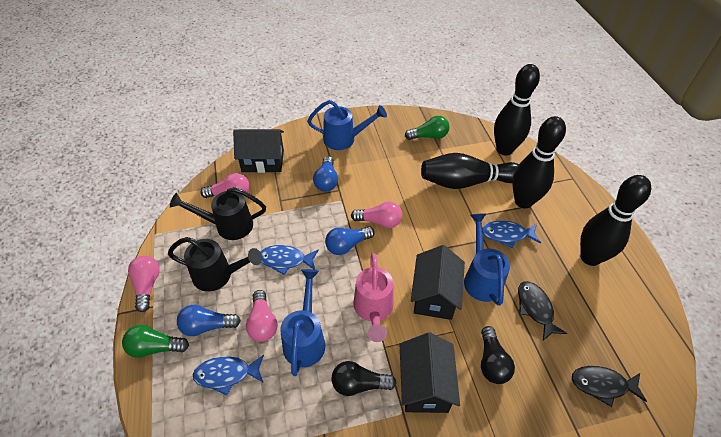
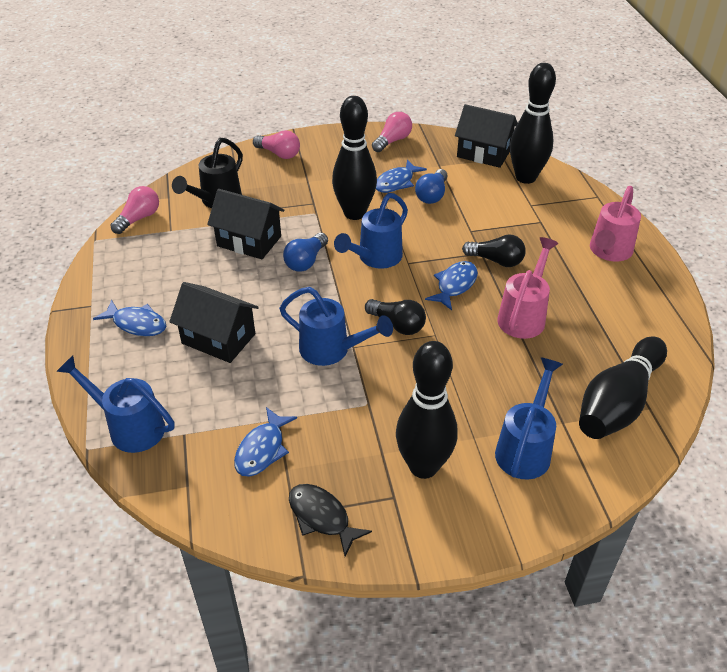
black fish: 2 -> 1
black watering can: 2 -> 1
blue fish: 3 -> 4
blue light bulb: 3 -> 2
blue watering can: 3 -> 4
green light bulb: 2 -> 0
pink light bulb: 4 -> 3
pink watering can: 1 -> 2

